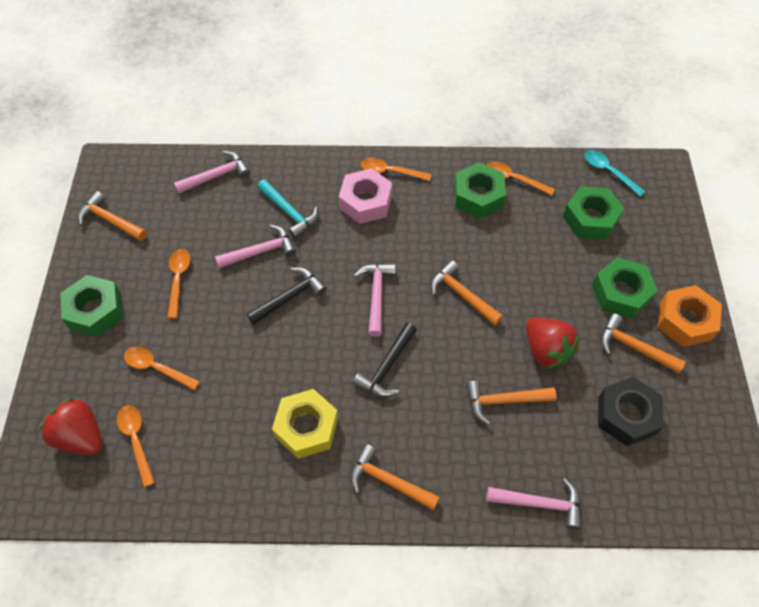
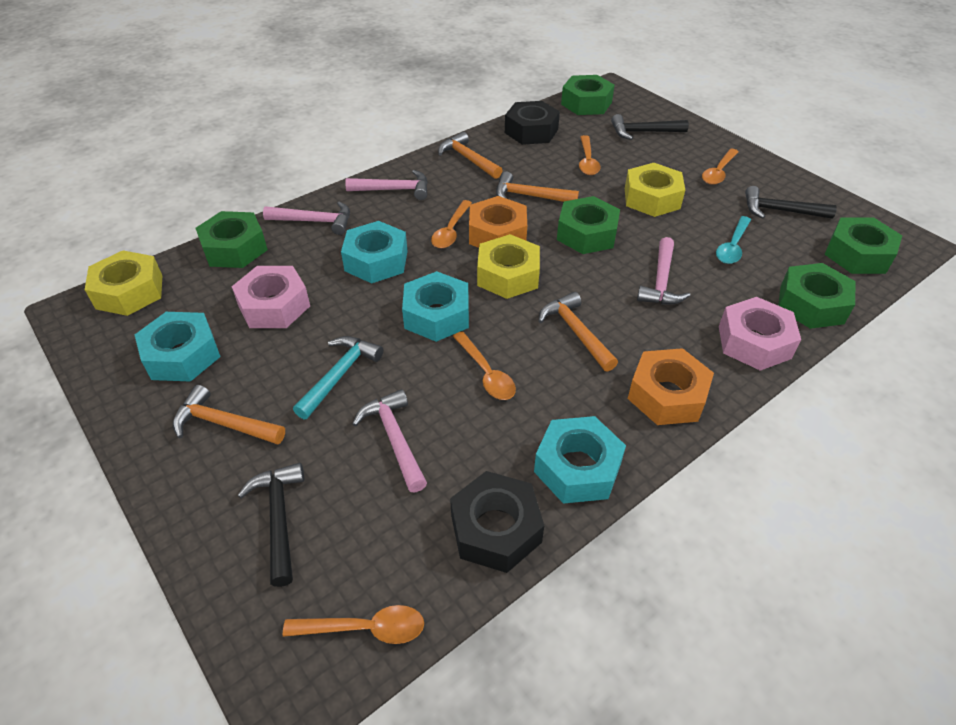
black hammer: 2 -> 3
black nut: 1 -> 2
green nut: 4 -> 5
orange hammer: 5 -> 4
orange nut: 1 -> 2
pink nut: 1 -> 2
red strawberry: 2 -> 0
turquoise nut: 0 -> 4
yellow nut: 1 -> 3

